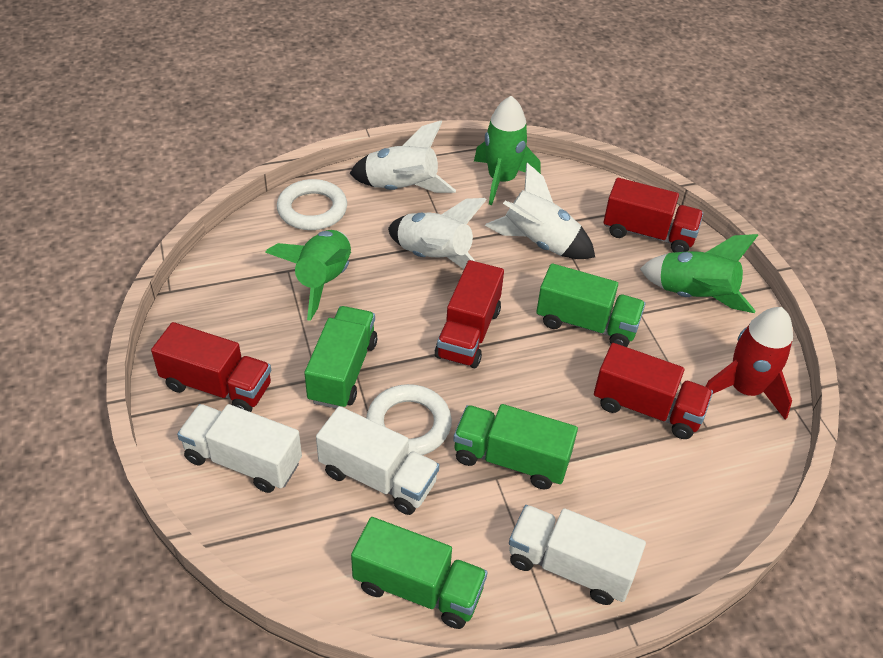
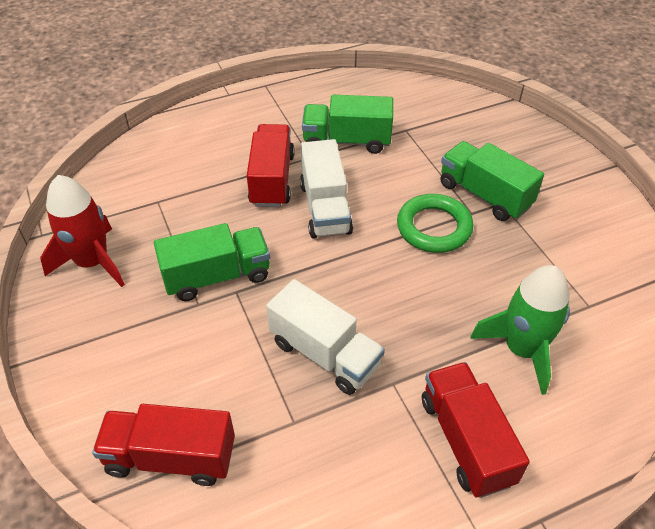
green ring: 0 -> 1
green rocket: 3 -> 1
green truck: 4 -> 3
red truck: 4 -> 3
white ring: 2 -> 0
white rocket: 3 -> 0
white truck: 3 -> 2

